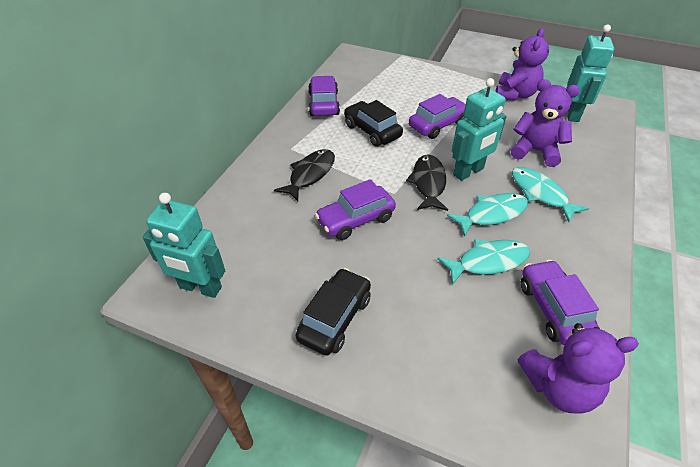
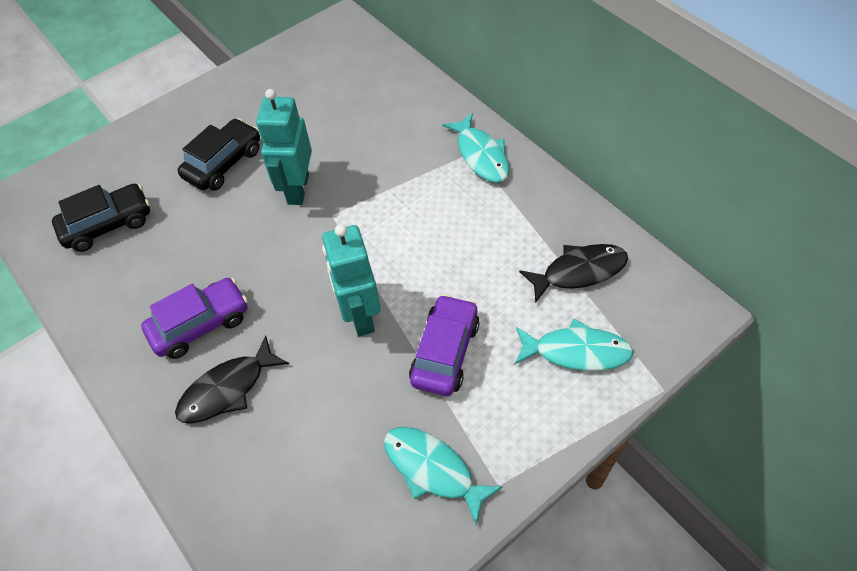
purple car: 4 -> 2
purple teddy bear: 3 -> 0
turquoise robot: 3 -> 2

